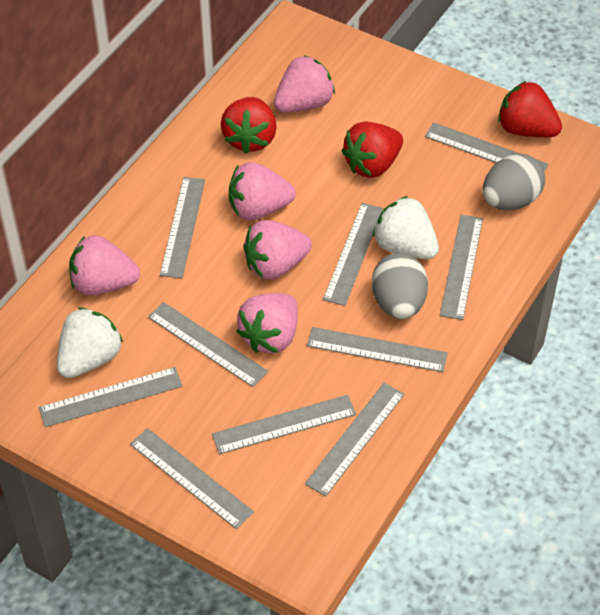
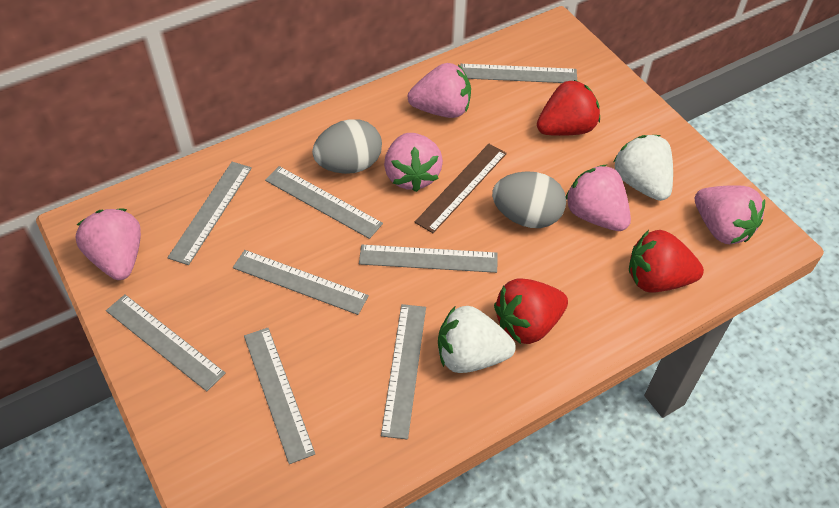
brown ruler: 0 -> 1
grey ruler: 10 -> 8

